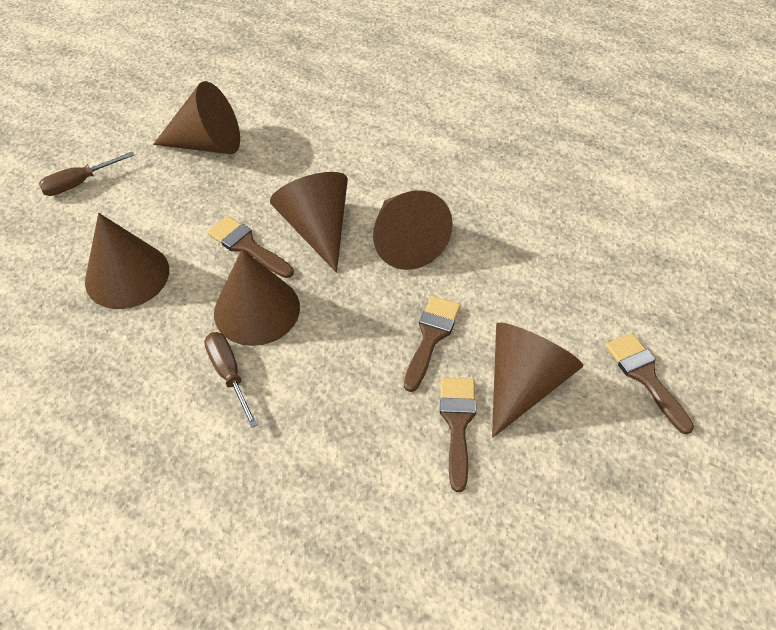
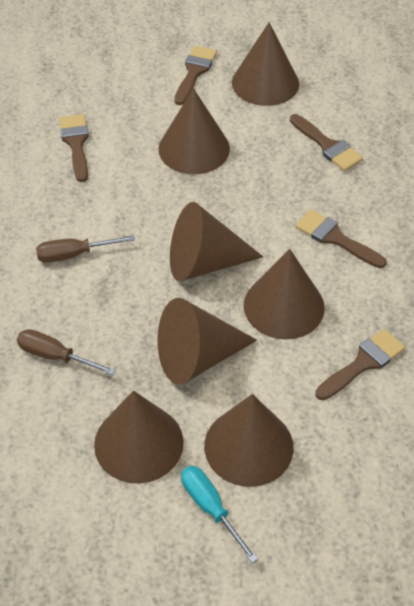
brown brush: 4 -> 5
brown cone: 6 -> 7
turquoise screwdriver: 0 -> 1

